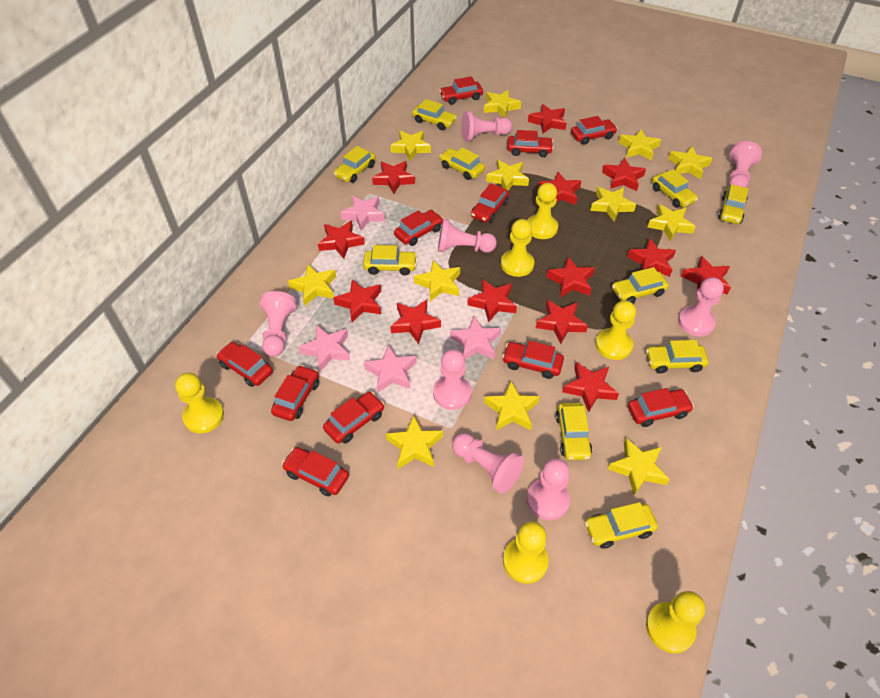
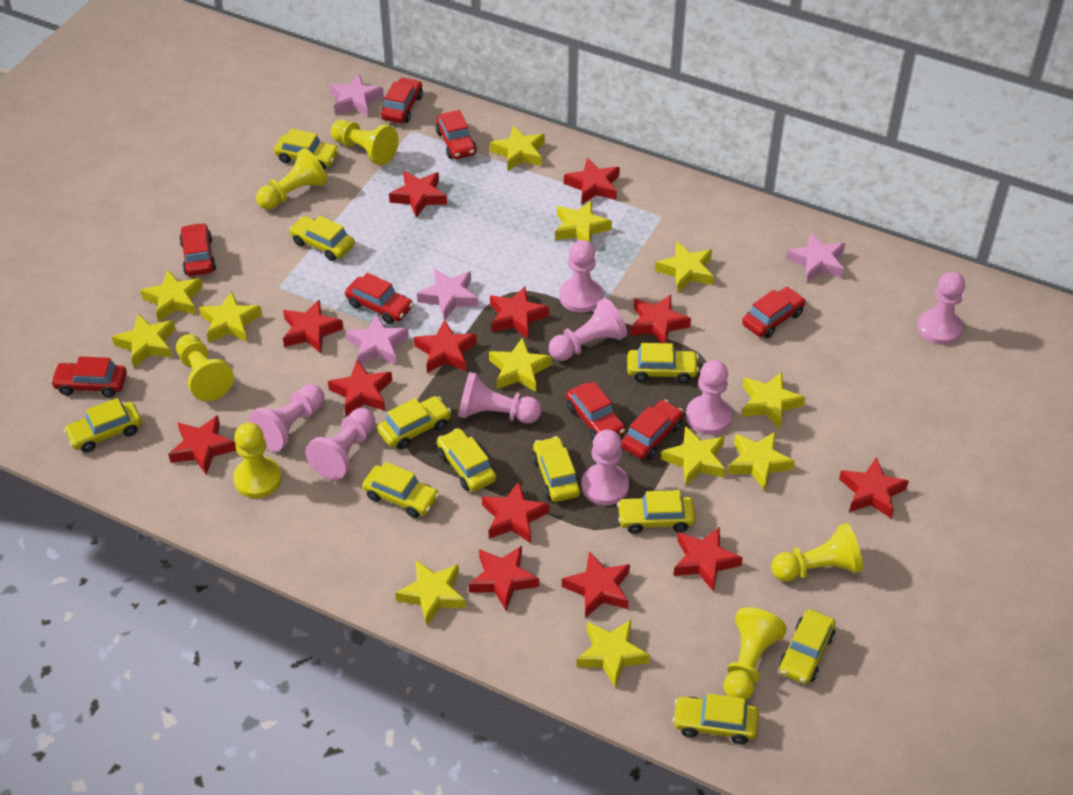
red car: 11 -> 8
yellow car: 10 -> 11

